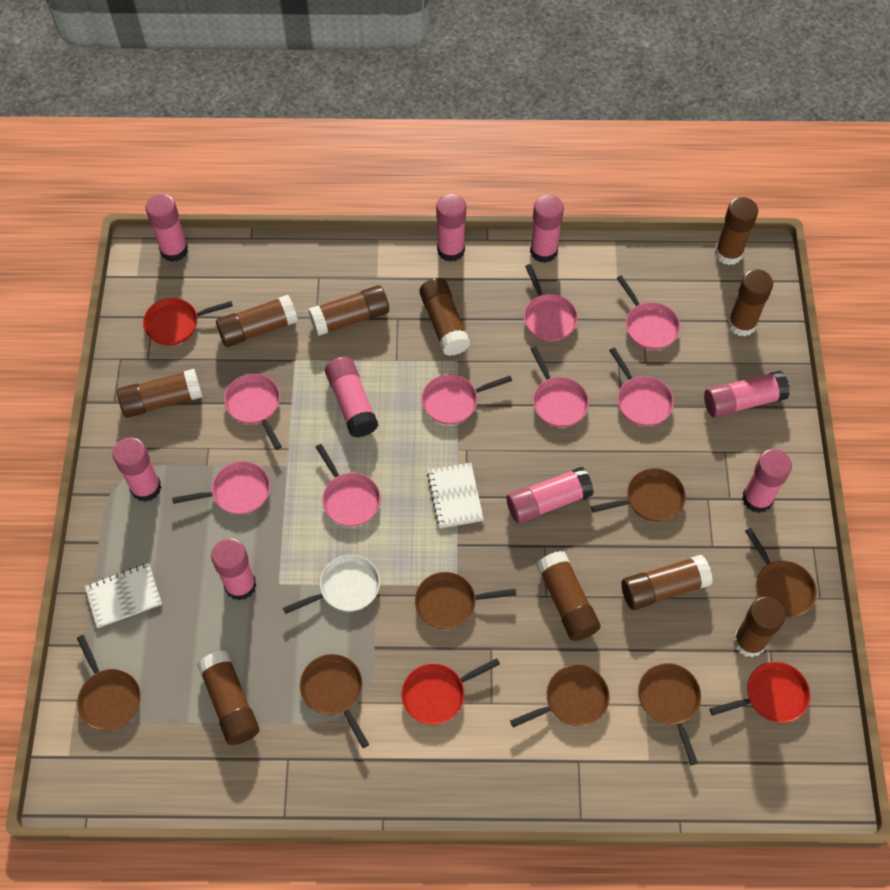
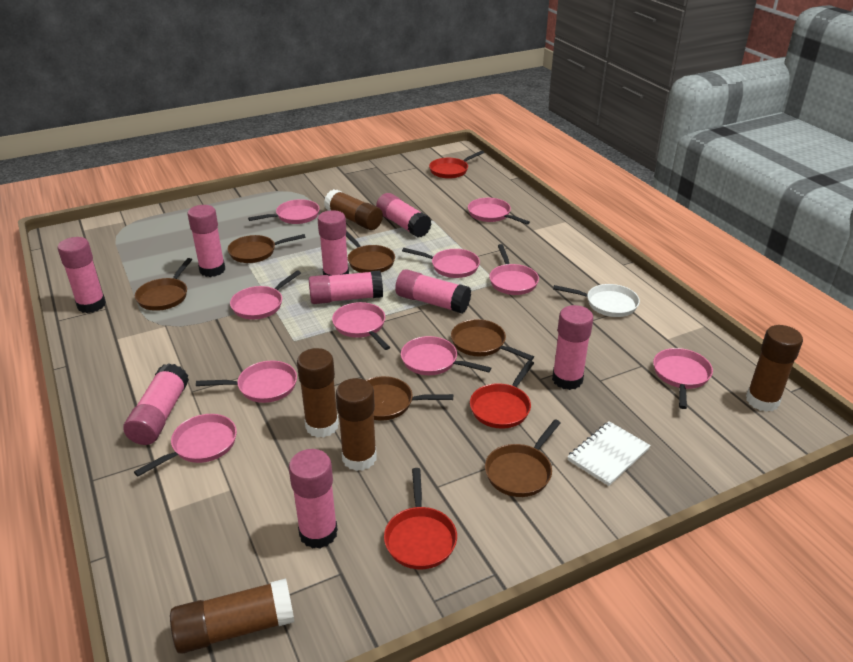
brown glue stick: 10 -> 5
brown pan: 7 -> 6
pink pan: 8 -> 10
white notebook: 2 -> 1

